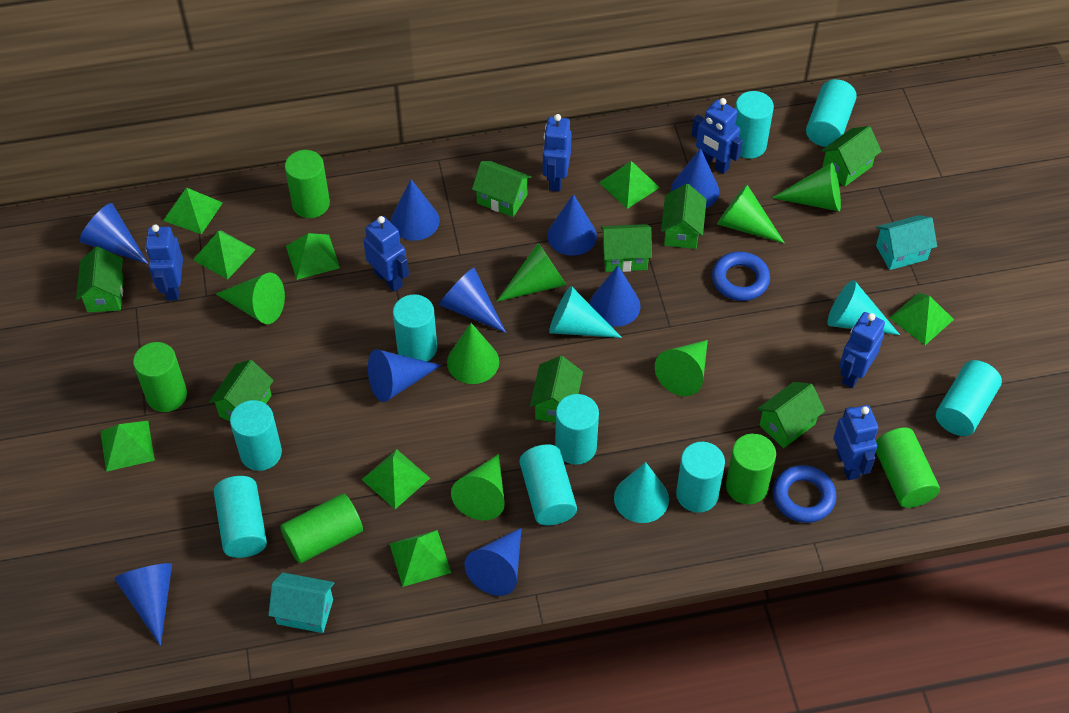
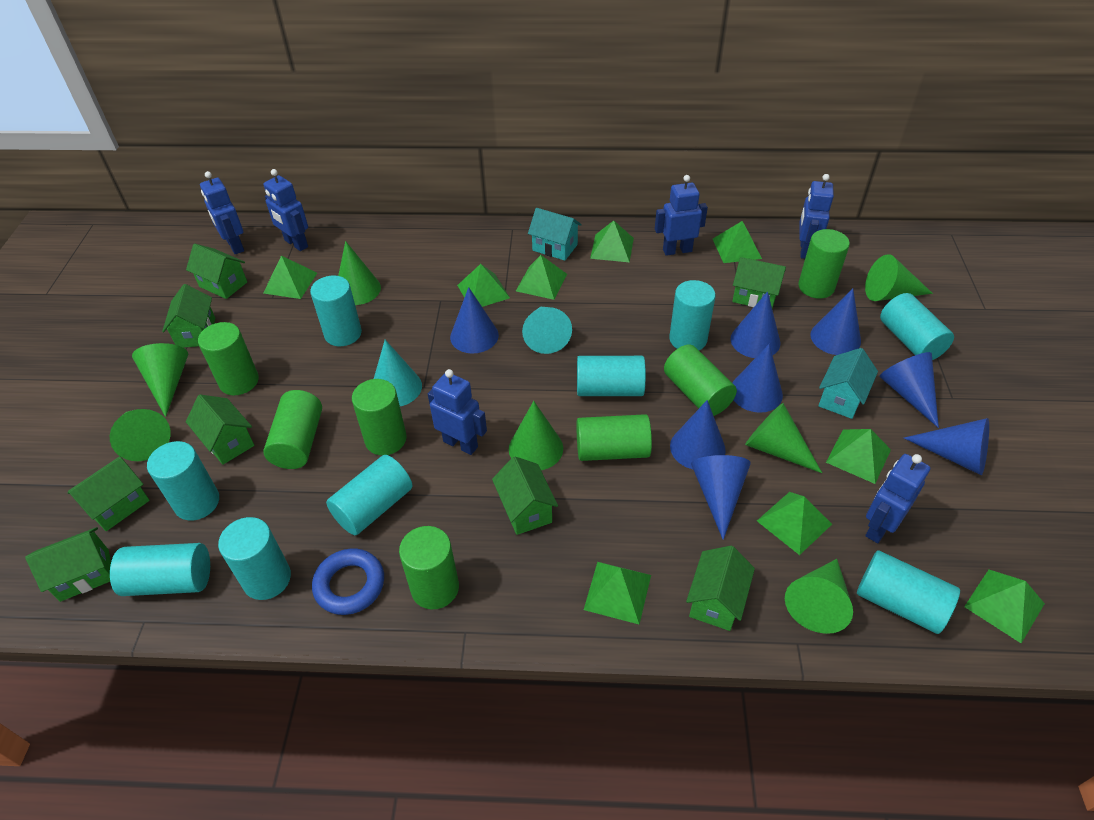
blue cone: 9 -> 8
blue ring: 2 -> 1
green cylinder: 5 -> 7
green pyramid: 8 -> 9
turquoise cone: 3 -> 2

